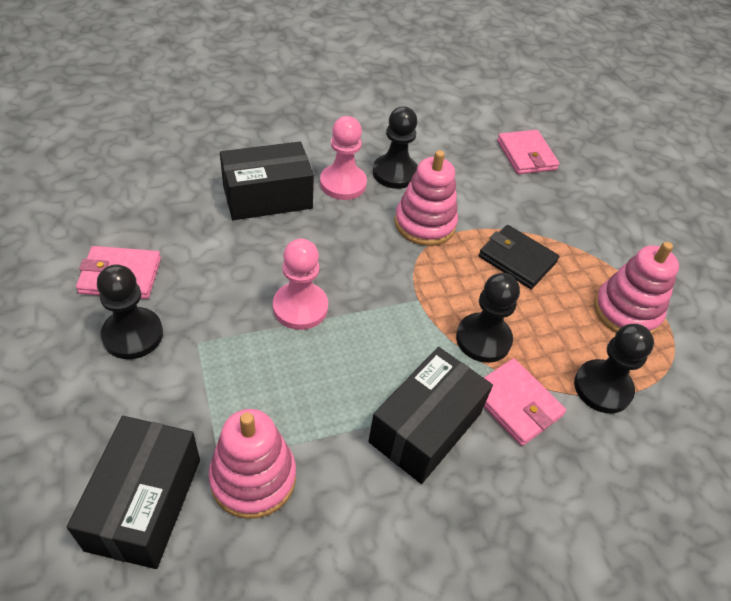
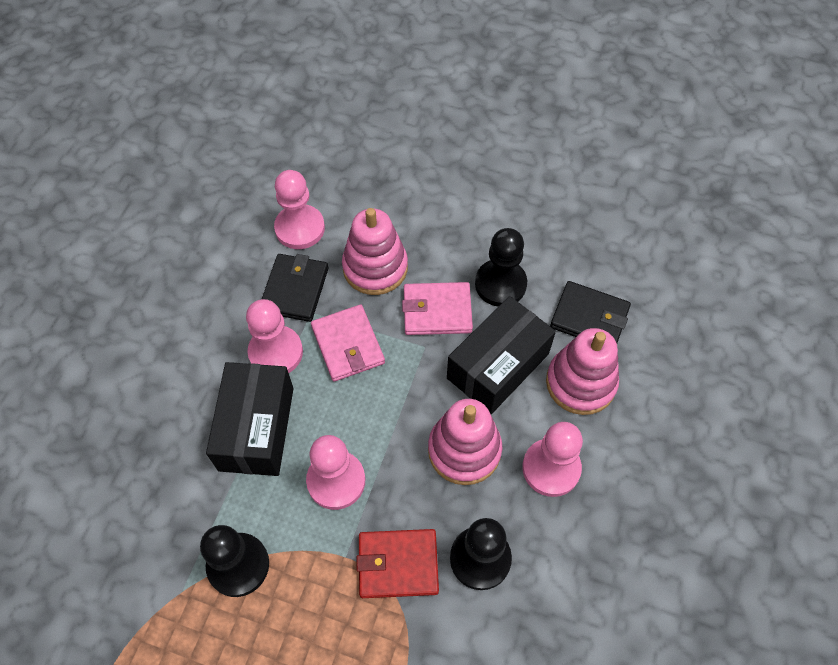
black box: 3 -> 2
black pawn: 4 -> 3
black wallet: 1 -> 2
pink pawn: 2 -> 4
pink wallet: 3 -> 2
red wallet: 0 -> 1

